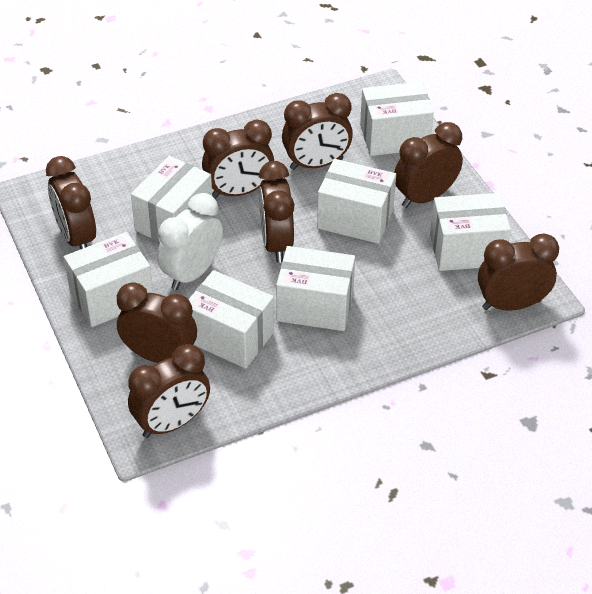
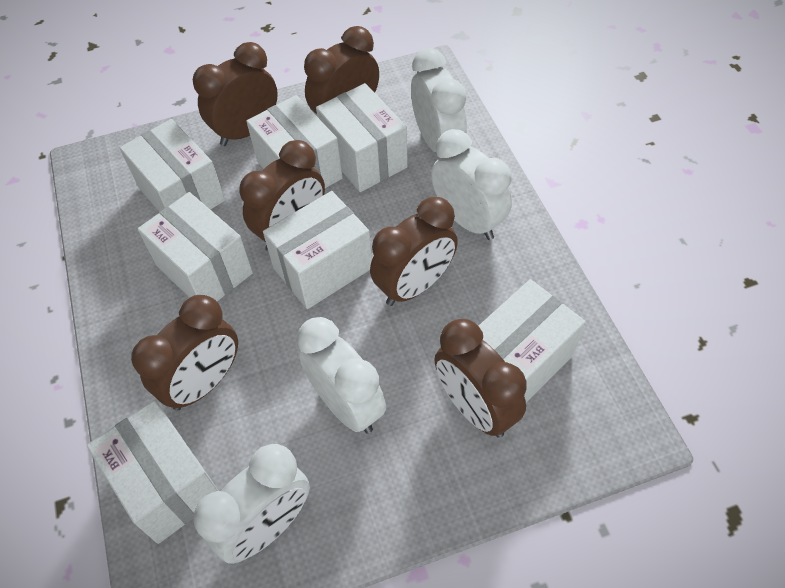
brown clock: 8 -> 6
white clock: 1 -> 4

